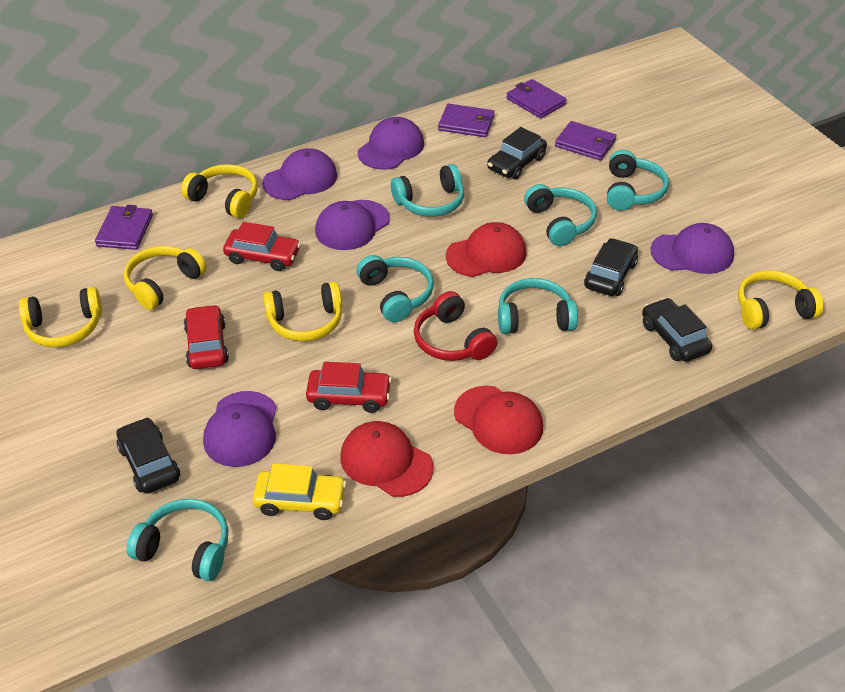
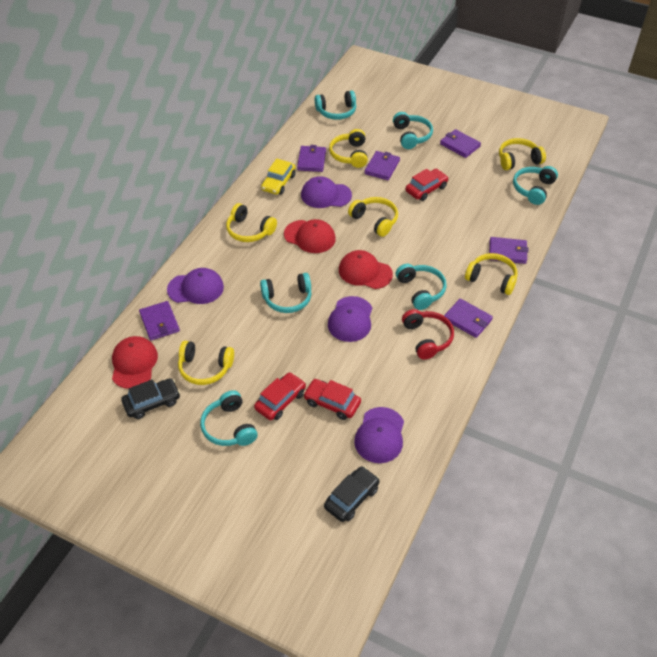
black car: 4 -> 2
purple cap: 5 -> 4
purple wallet: 4 -> 6
yellow headphones: 5 -> 6

